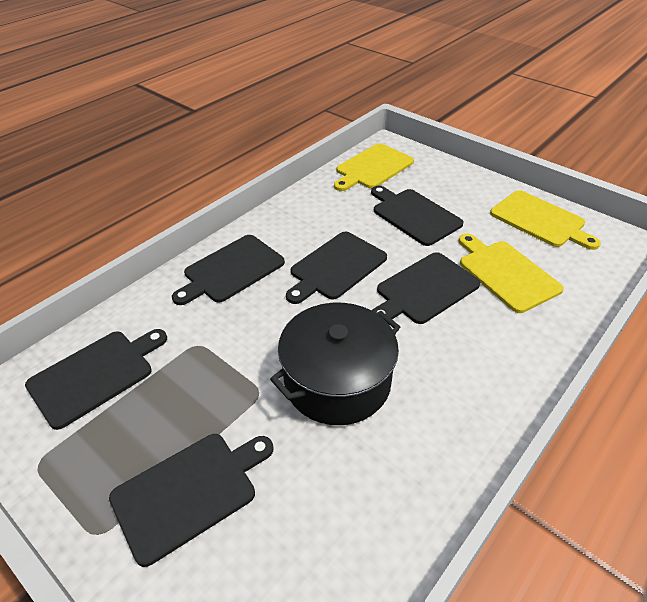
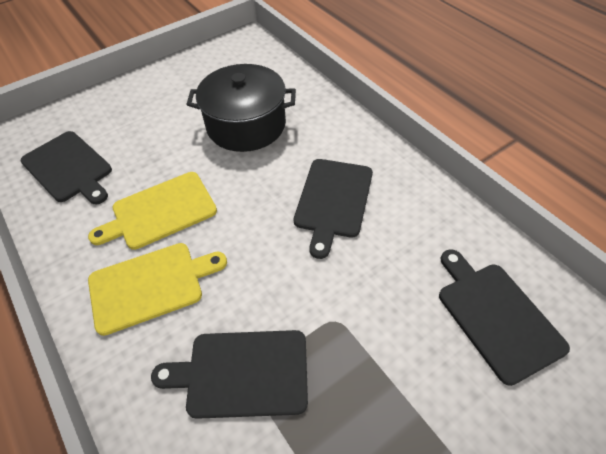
black cutting board: 6 -> 4
yellow cutting board: 3 -> 2

